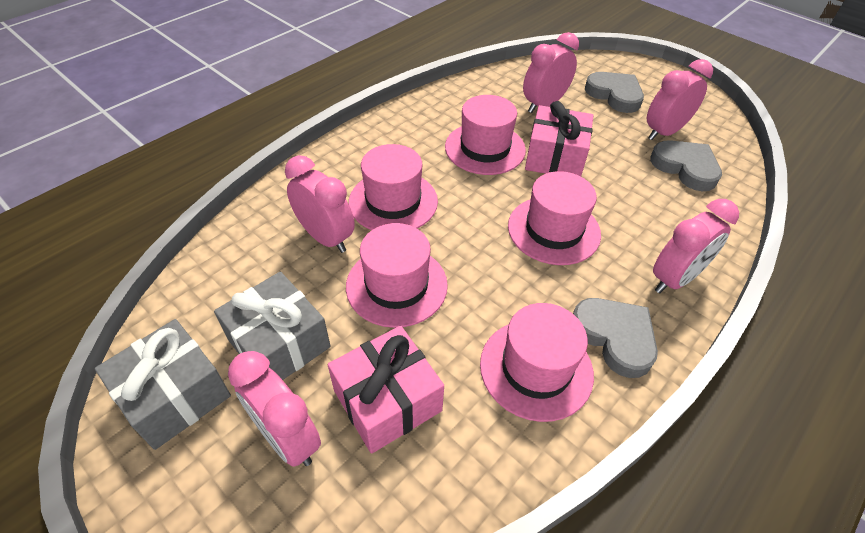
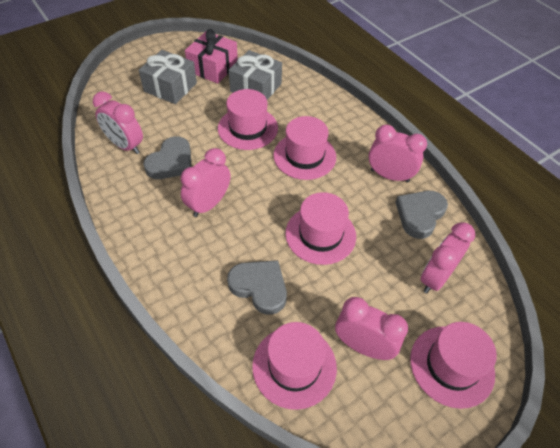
pink gift: 2 -> 1

